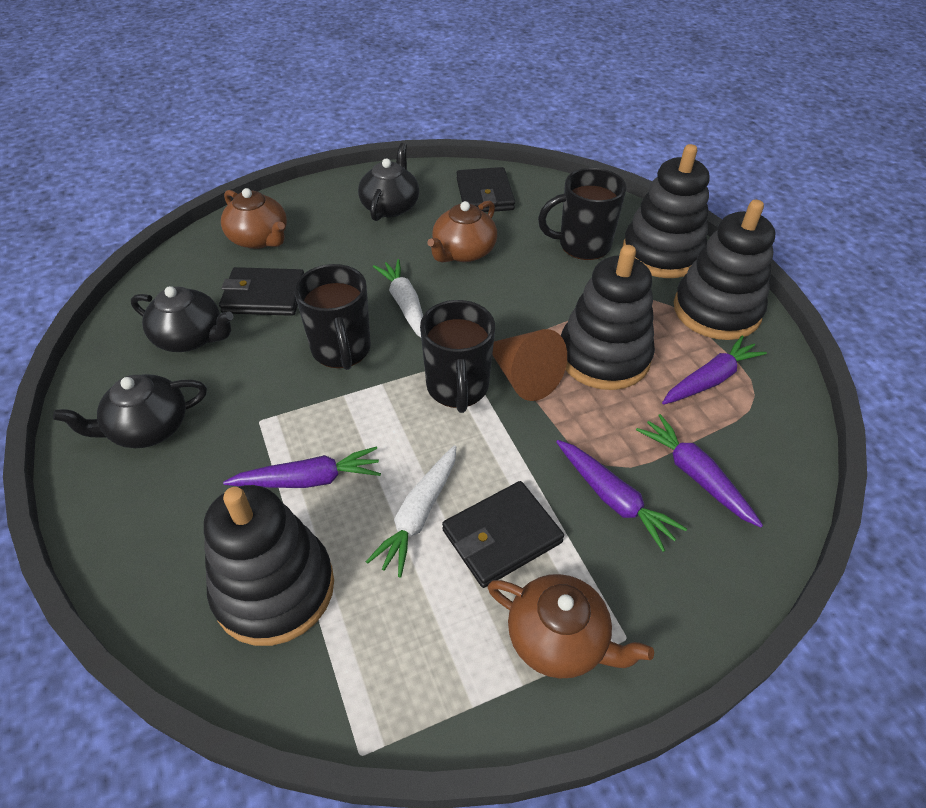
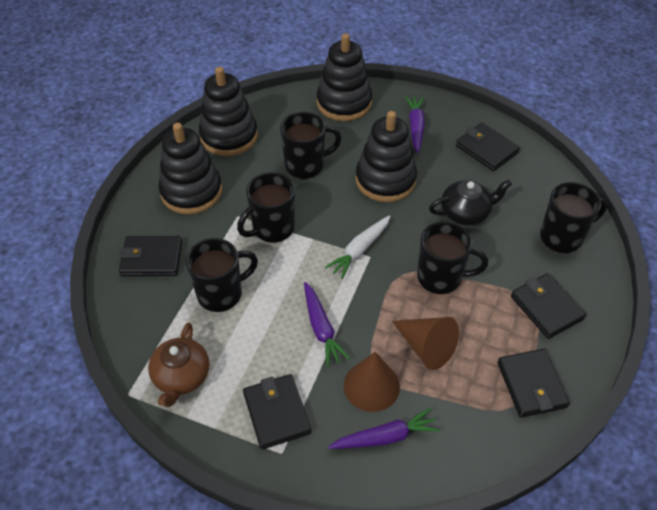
black mug: 3 -> 5
black teapot: 3 -> 1
black wallet: 3 -> 5
brown cone: 1 -> 2
brown teapot: 3 -> 1
purple carrot: 4 -> 3
white carrot: 2 -> 1

